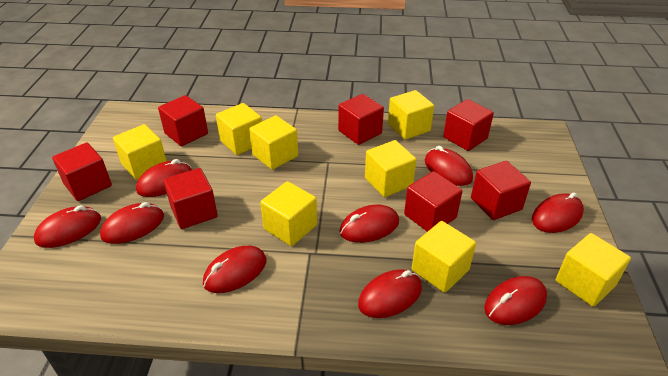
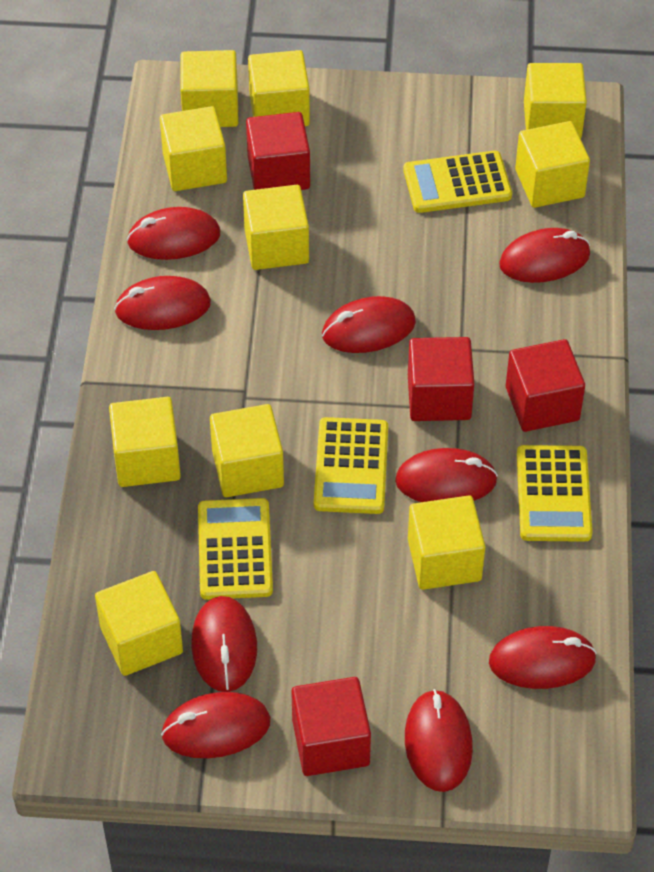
red cube: 7 -> 4
yellow calculator: 0 -> 4
yellow cube: 8 -> 10

